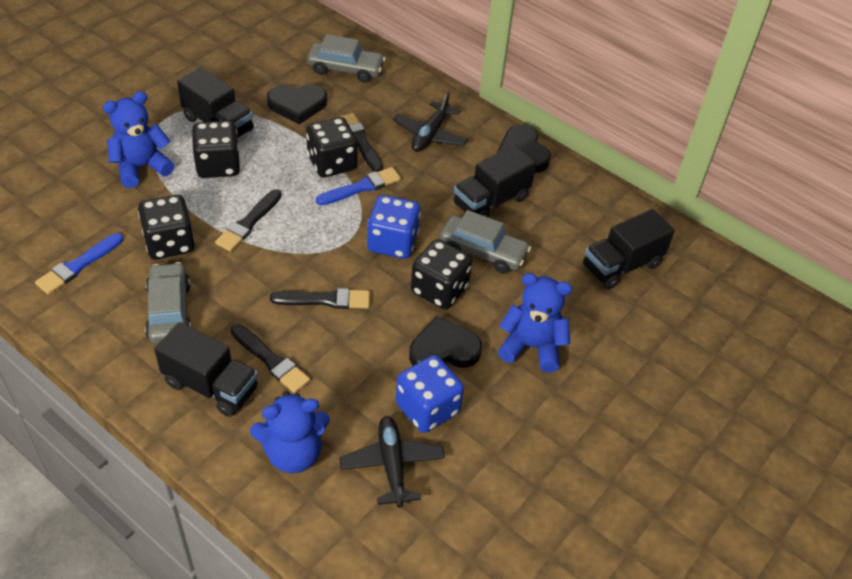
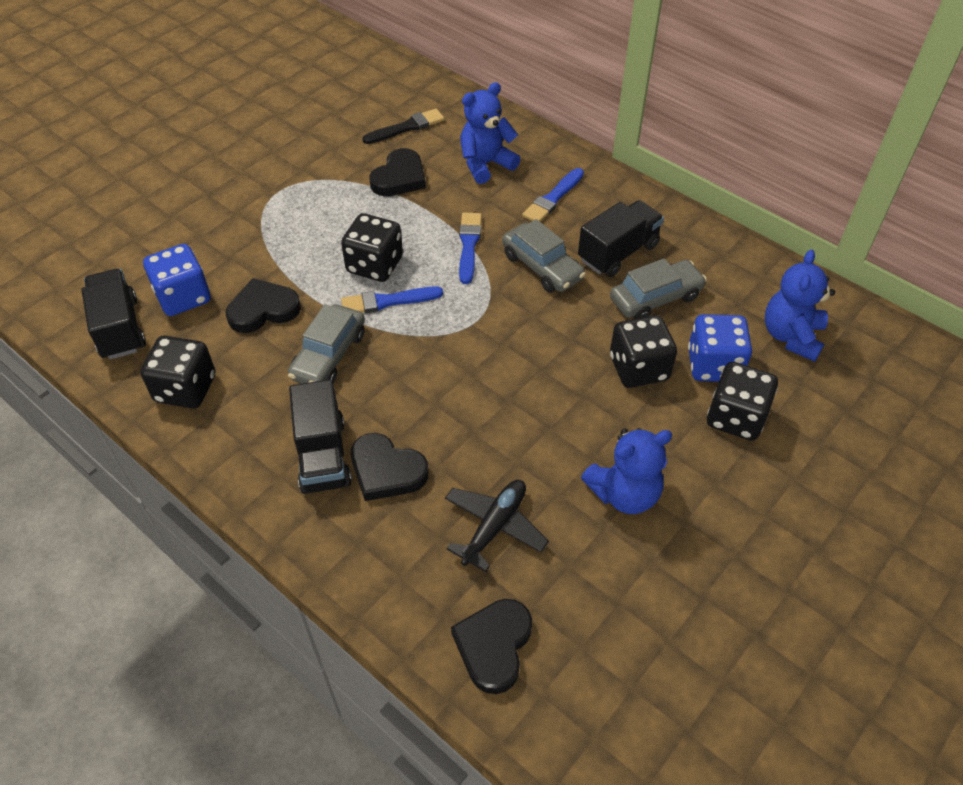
black brush: 4 -> 1
black heart: 3 -> 4
black plane: 2 -> 1
black truck: 4 -> 3
blue brush: 2 -> 3

